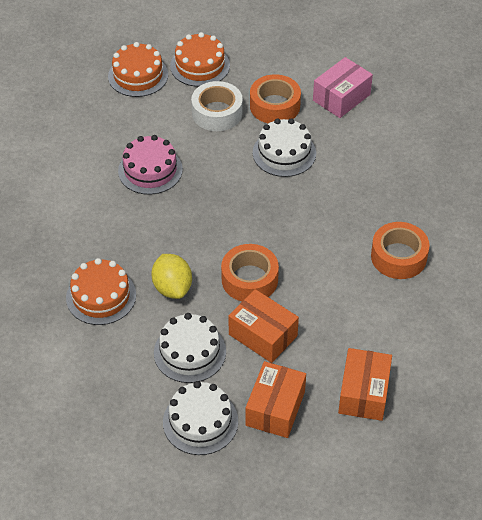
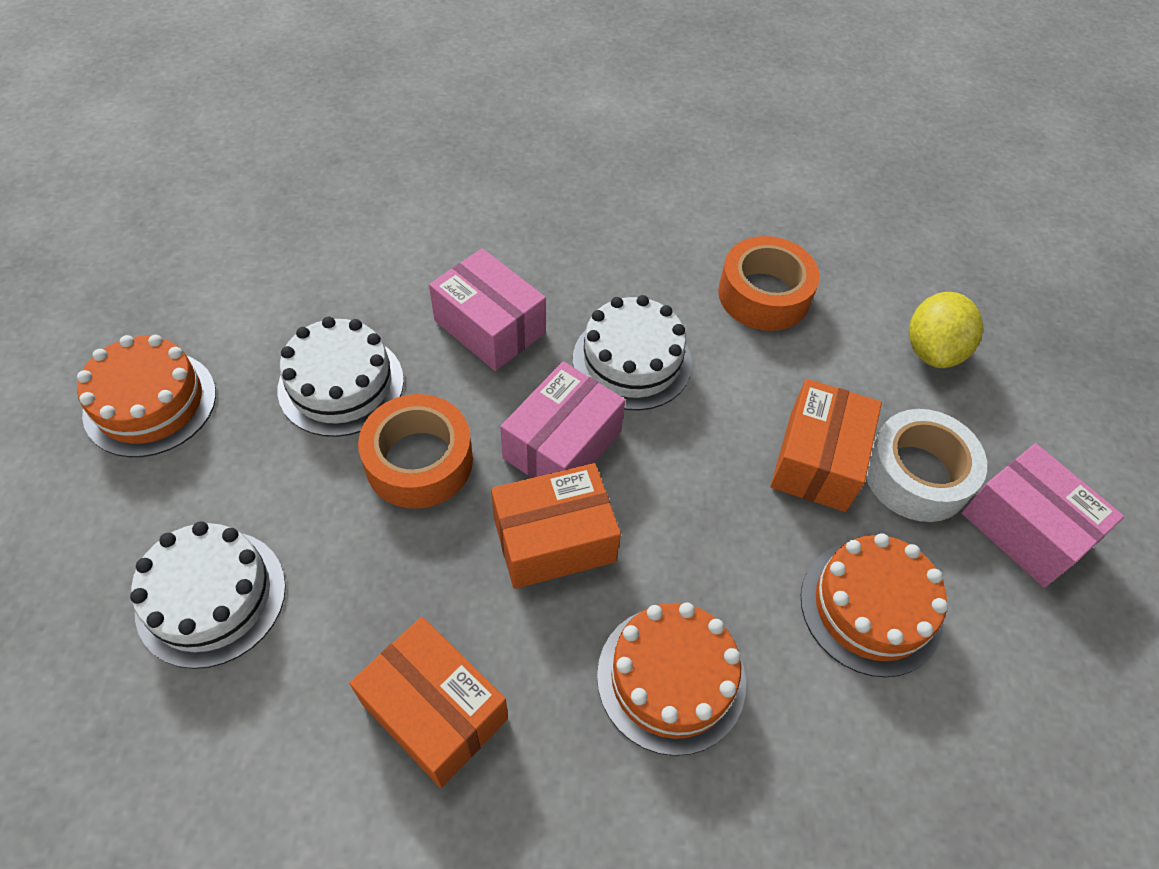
orange tape: 3 -> 2
pink box: 1 -> 3
pink cake: 1 -> 0

